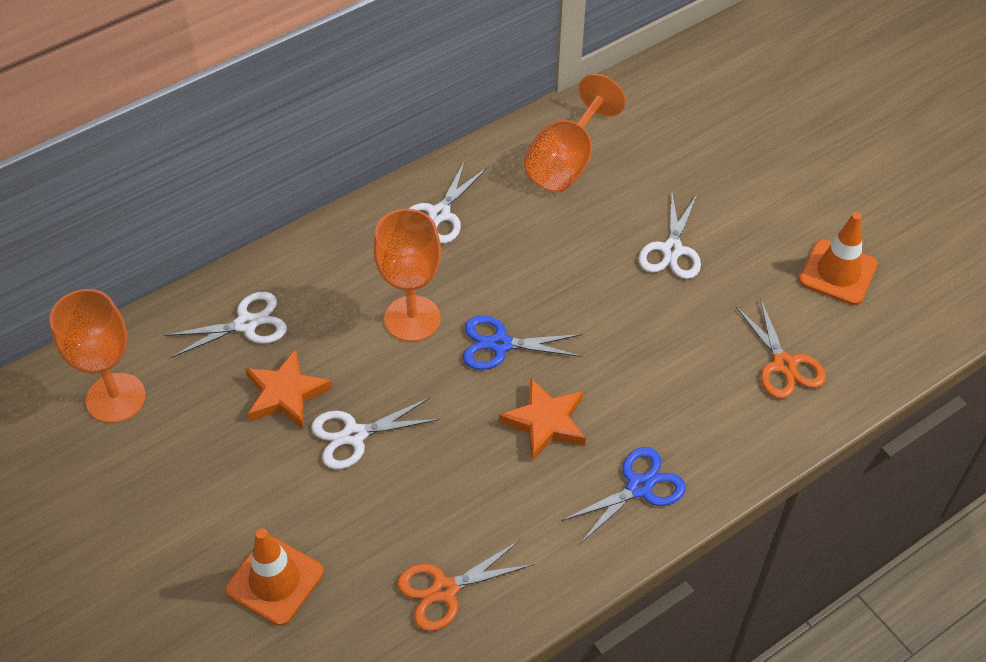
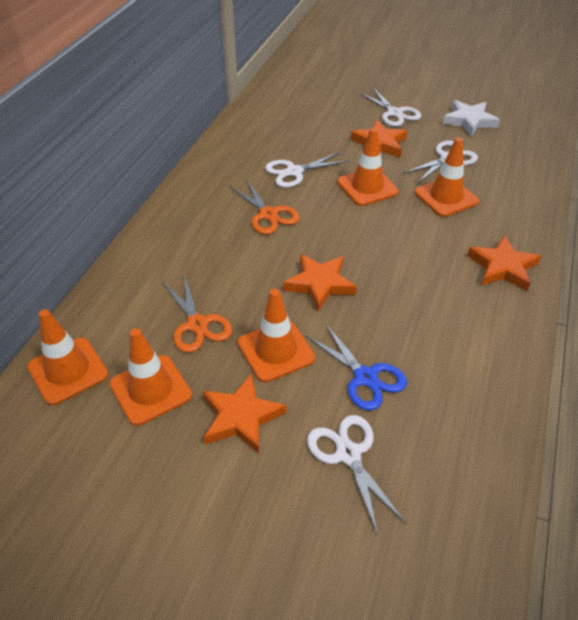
blue scissors: 2 -> 1
orange goblet: 3 -> 0
orange star: 2 -> 4
orange traffic cone: 2 -> 5
white star: 0 -> 1

